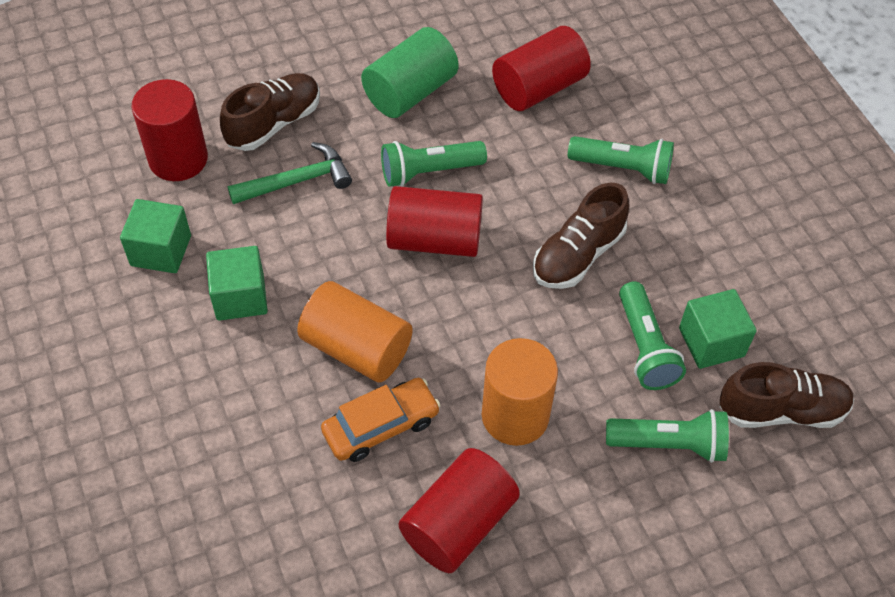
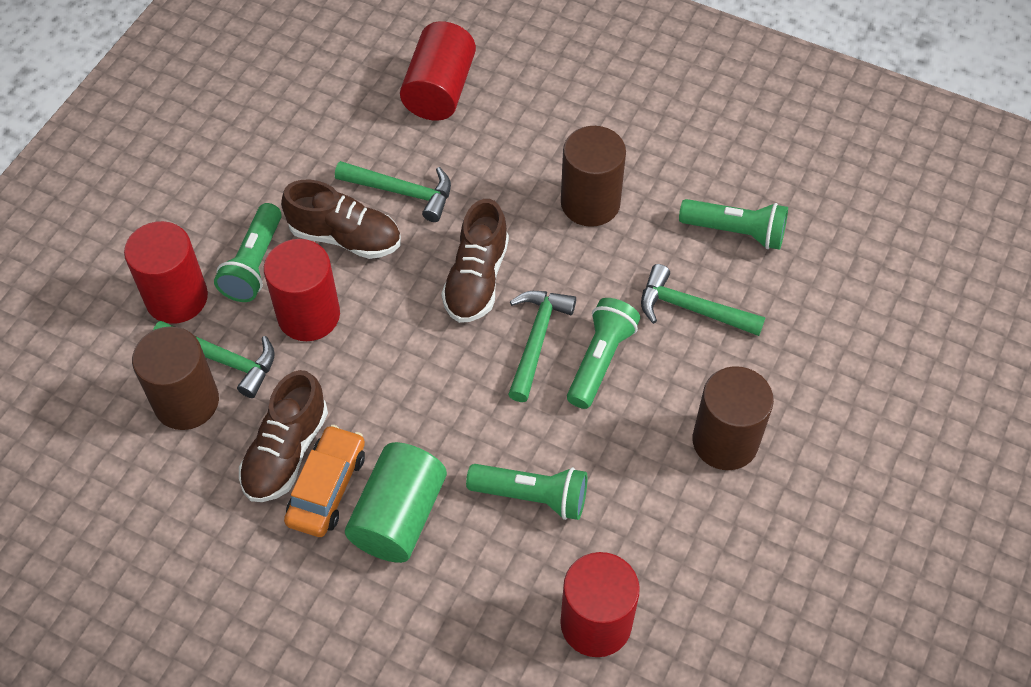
brown cylinder: 0 -> 3
green cube: 3 -> 0
green hammer: 1 -> 4
orange cylinder: 2 -> 0

